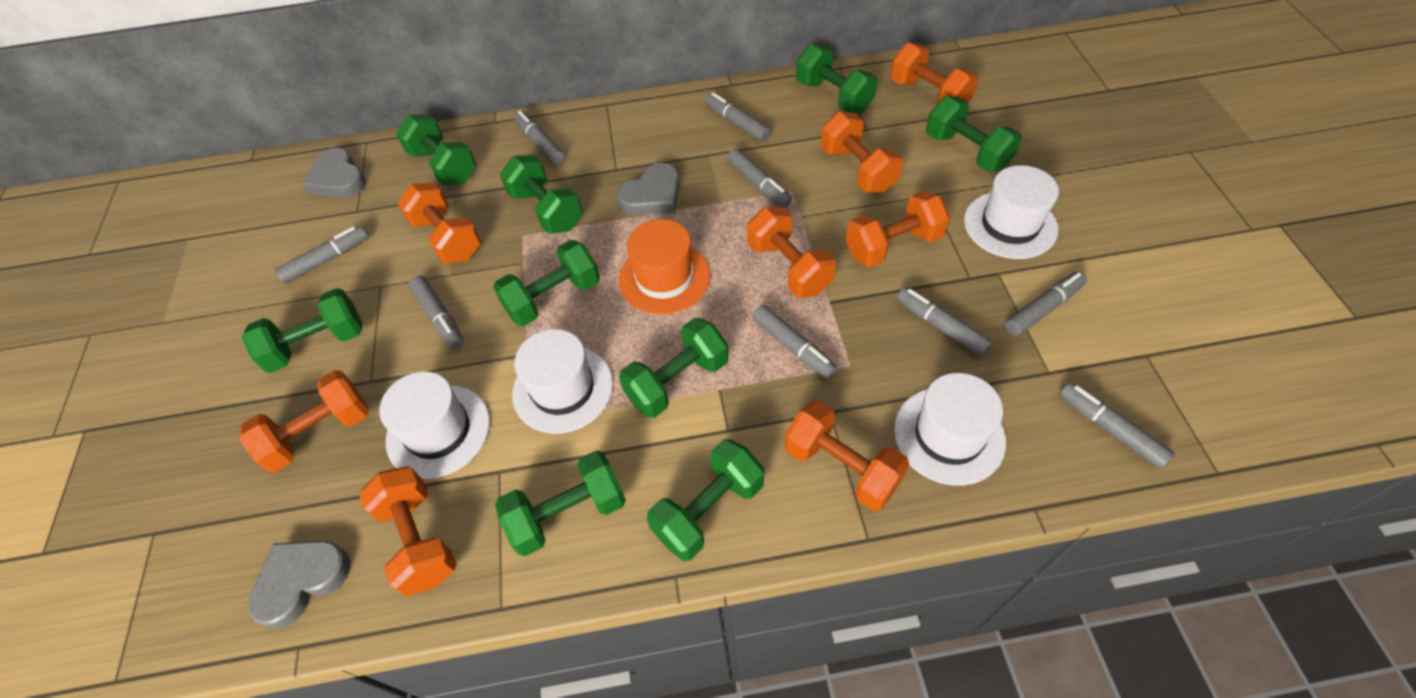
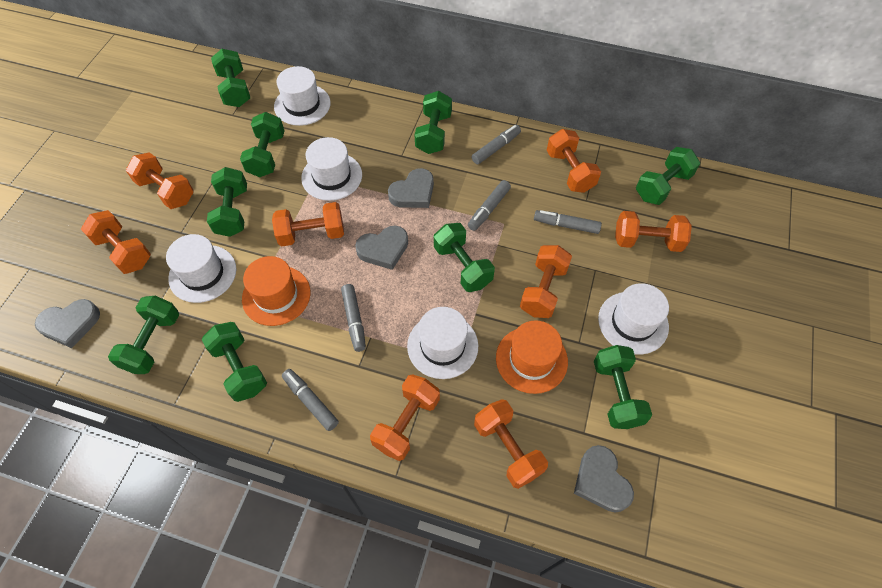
grey heart: 3 -> 4
grey marker: 9 -> 5
orange hat: 1 -> 2
white hat: 4 -> 5

